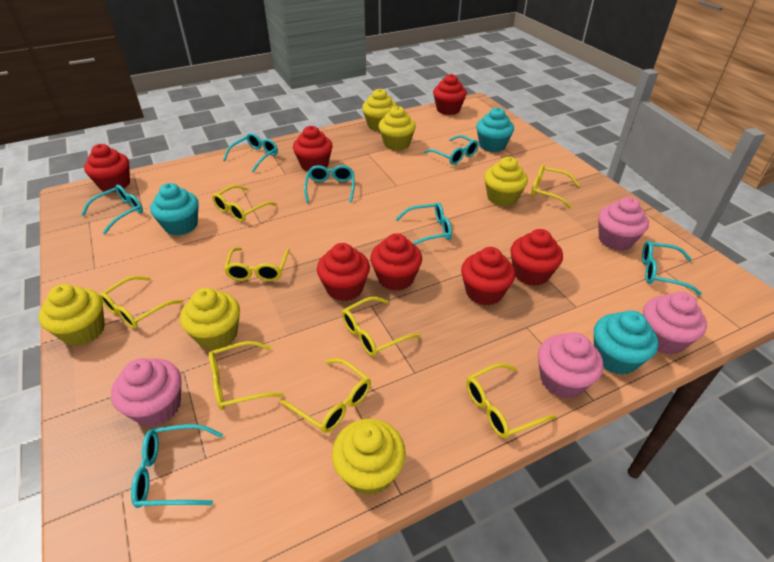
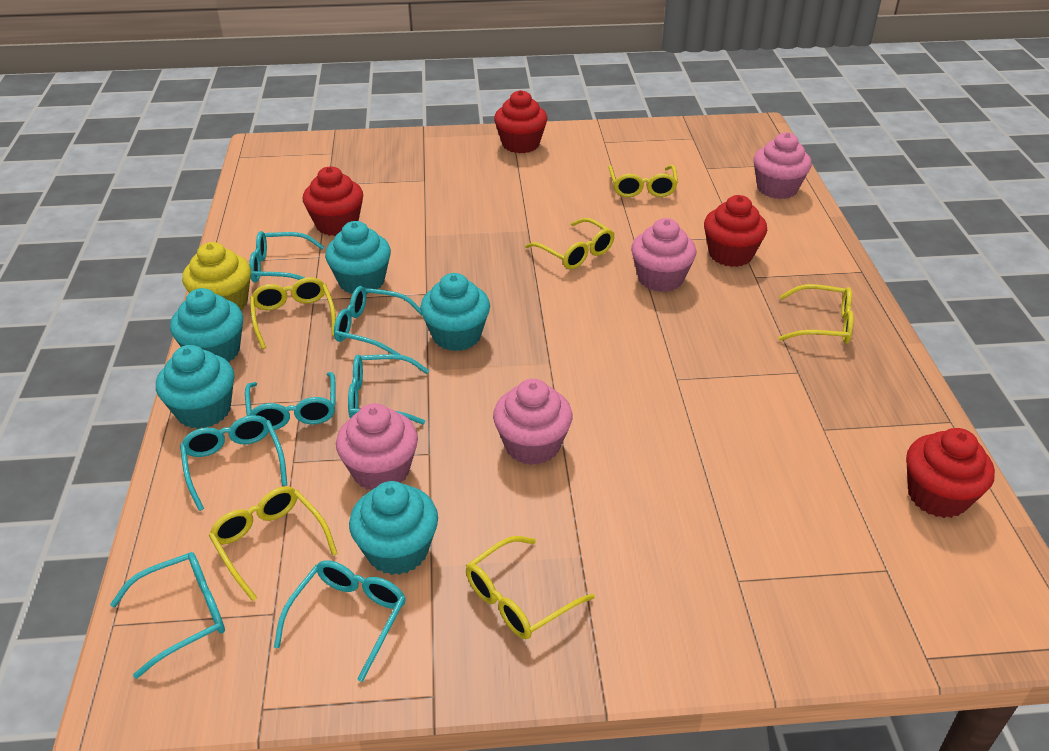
red cupcake: 7 -> 4
turquoise cupcake: 3 -> 5
yellow cupcake: 6 -> 1
yellow glasses: 8 -> 6

